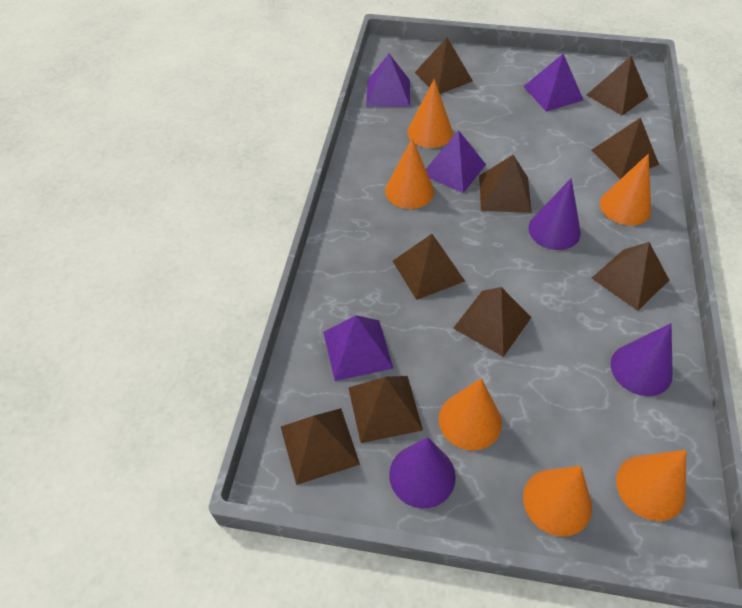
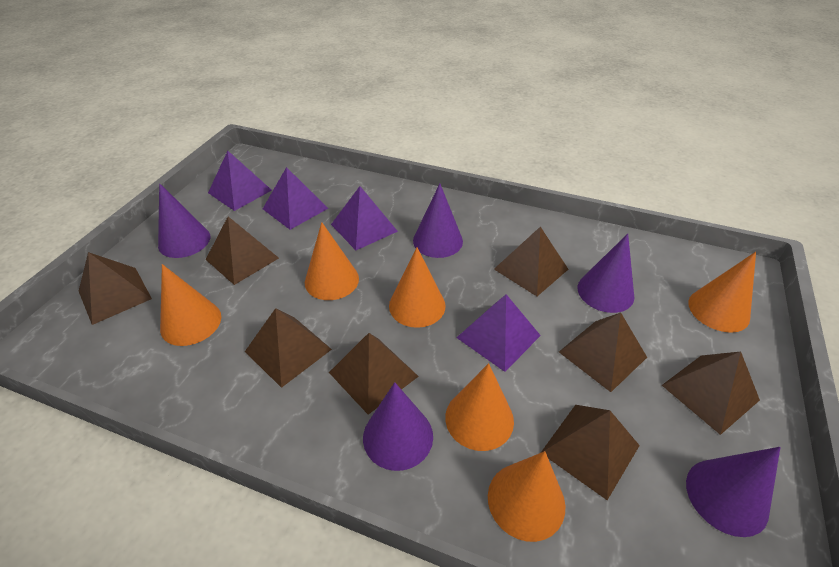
brown pyramid: 9 -> 8
purple cone: 3 -> 5

